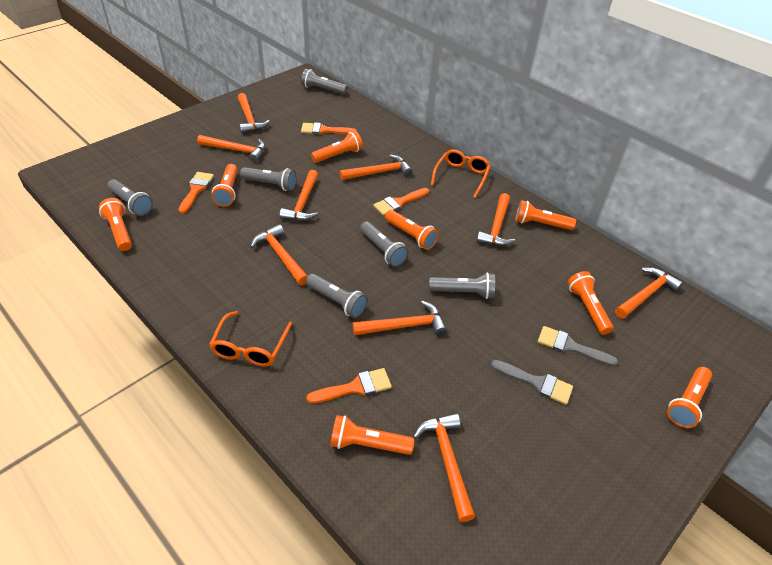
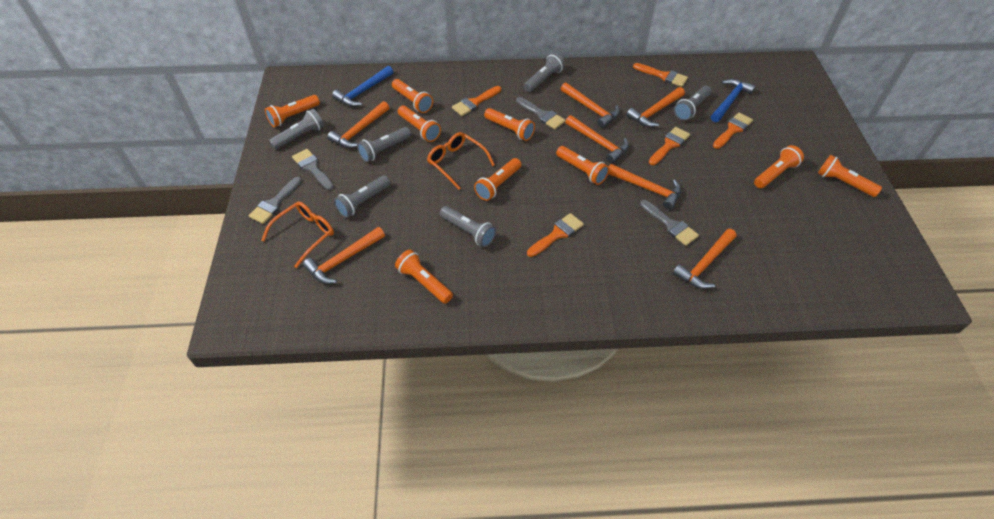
blue hammer: 0 -> 2
grey brush: 2 -> 4
orange brush: 4 -> 5
orange flashlight: 8 -> 9
orange hammer: 9 -> 7

